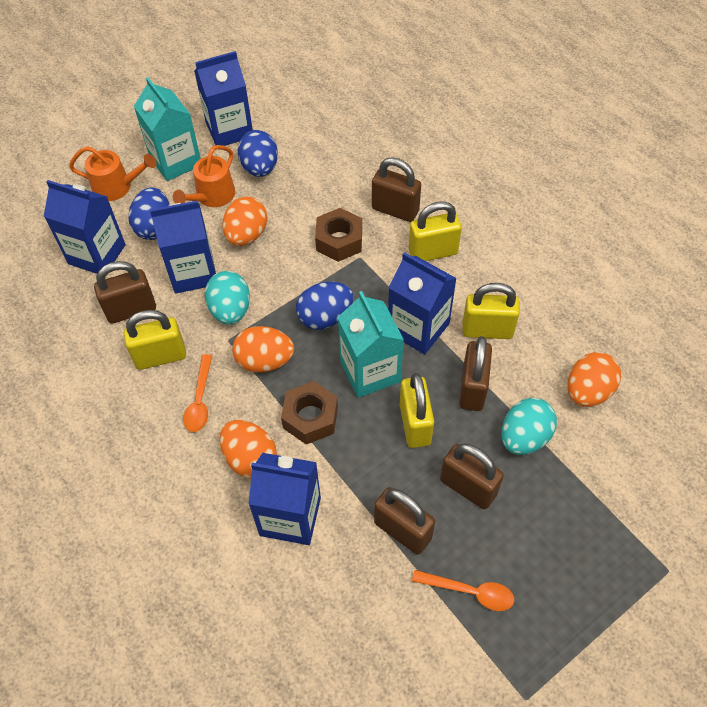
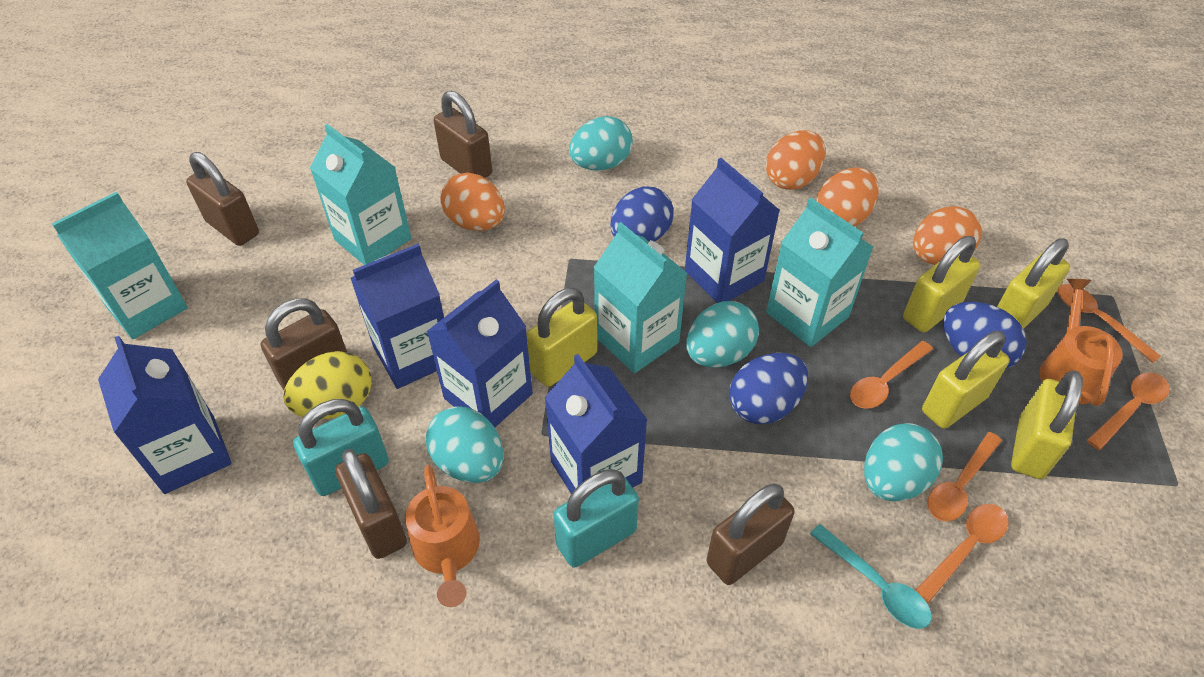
brown nut: 2 -> 0
orange spoon: 2 -> 5
turquoise carton: 2 -> 4
turquoise egg: 2 -> 4
turquoise padlock: 0 -> 2
turquoise spoon: 0 -> 1
yellow egg: 0 -> 1
yellow padlock: 4 -> 5

